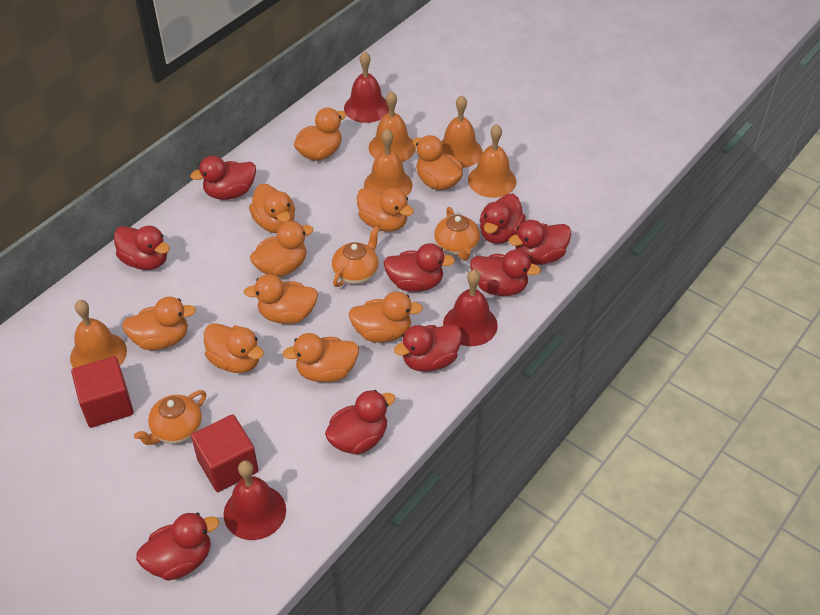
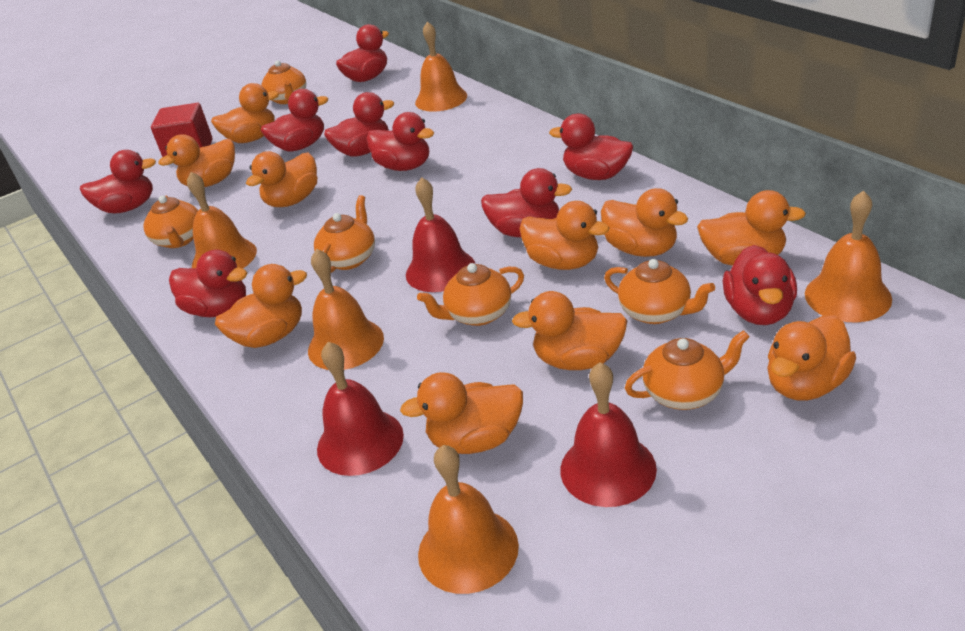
orange teapot: 3 -> 6
red cube: 2 -> 1

